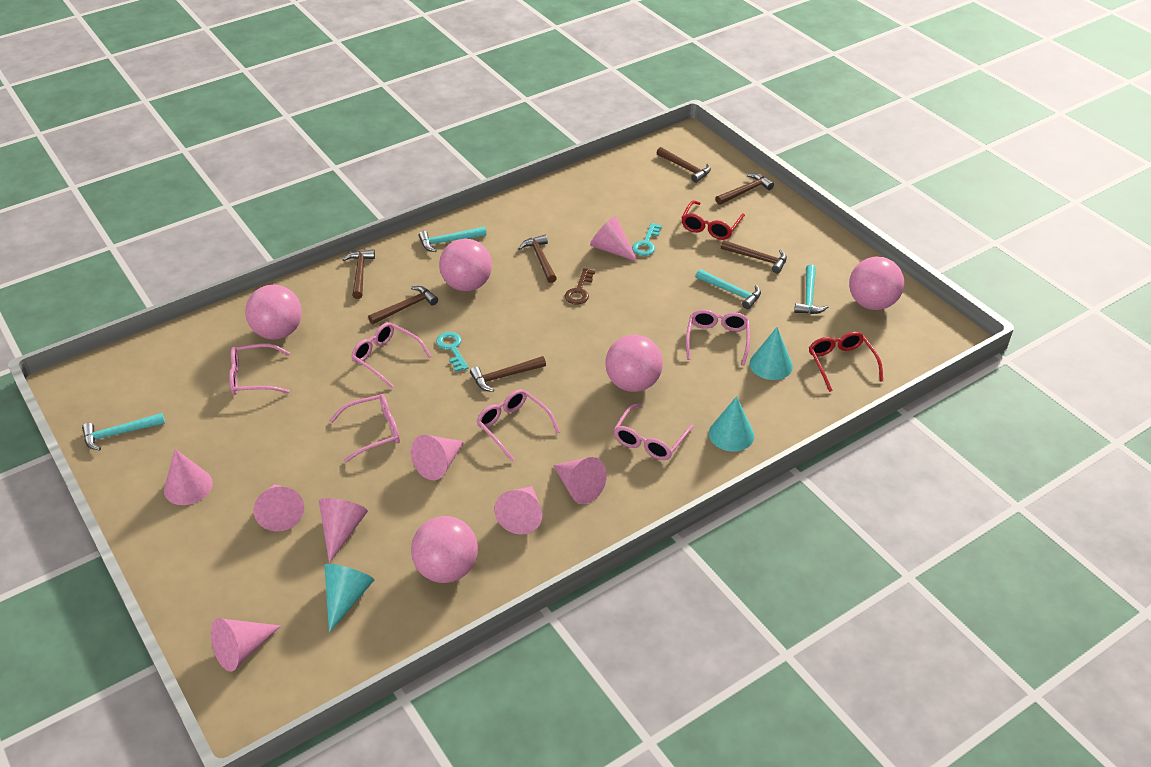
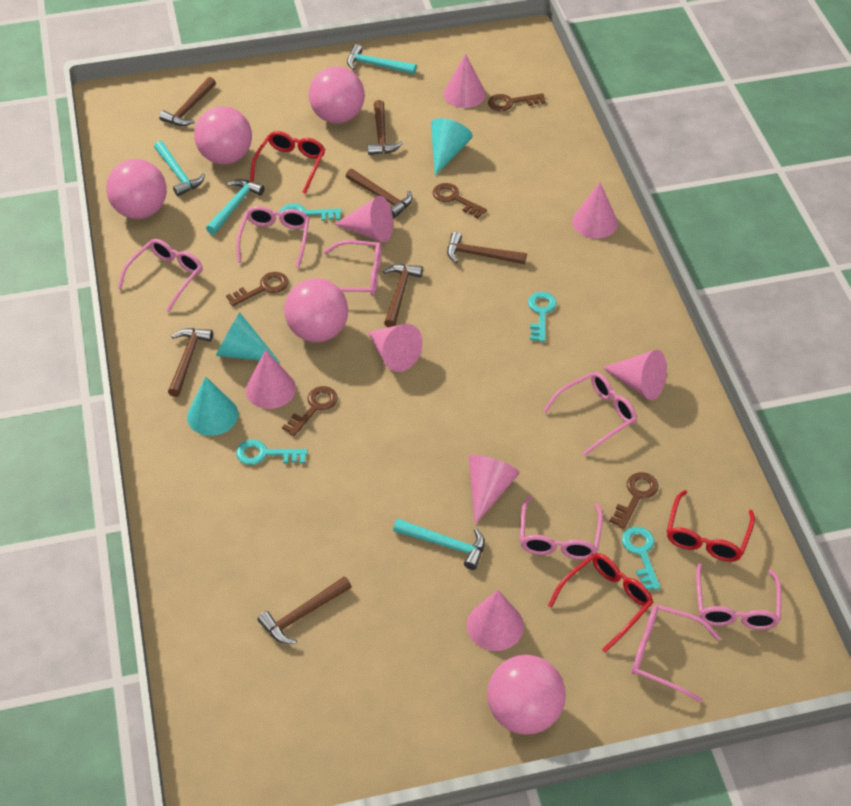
brown key: 1 -> 5
pink glasses: 6 -> 7
red glasses: 2 -> 3
turquoise key: 2 -> 4

